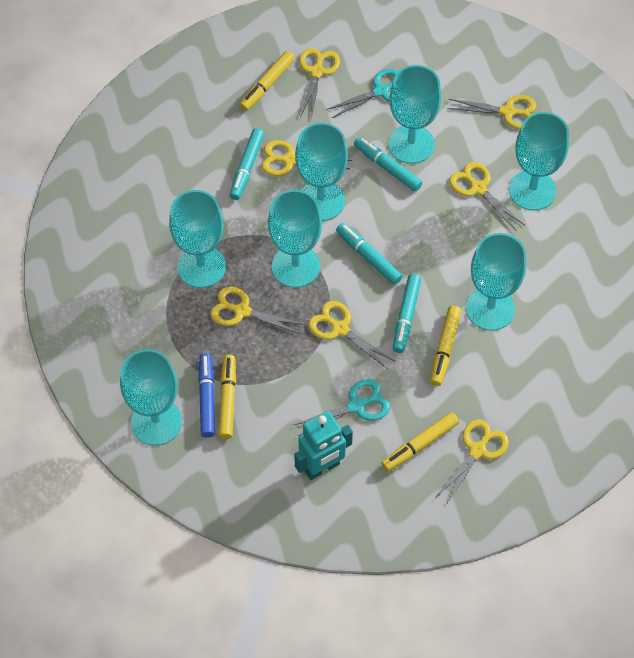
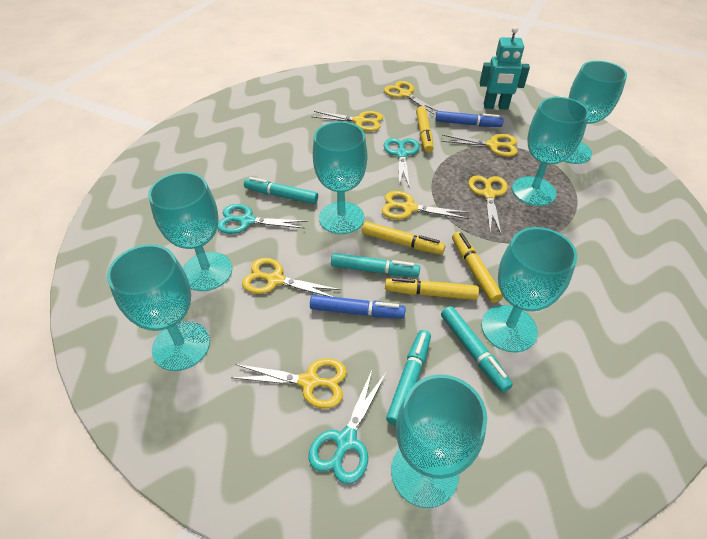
blue marker: 1 -> 2
turquoise scissors: 2 -> 3

